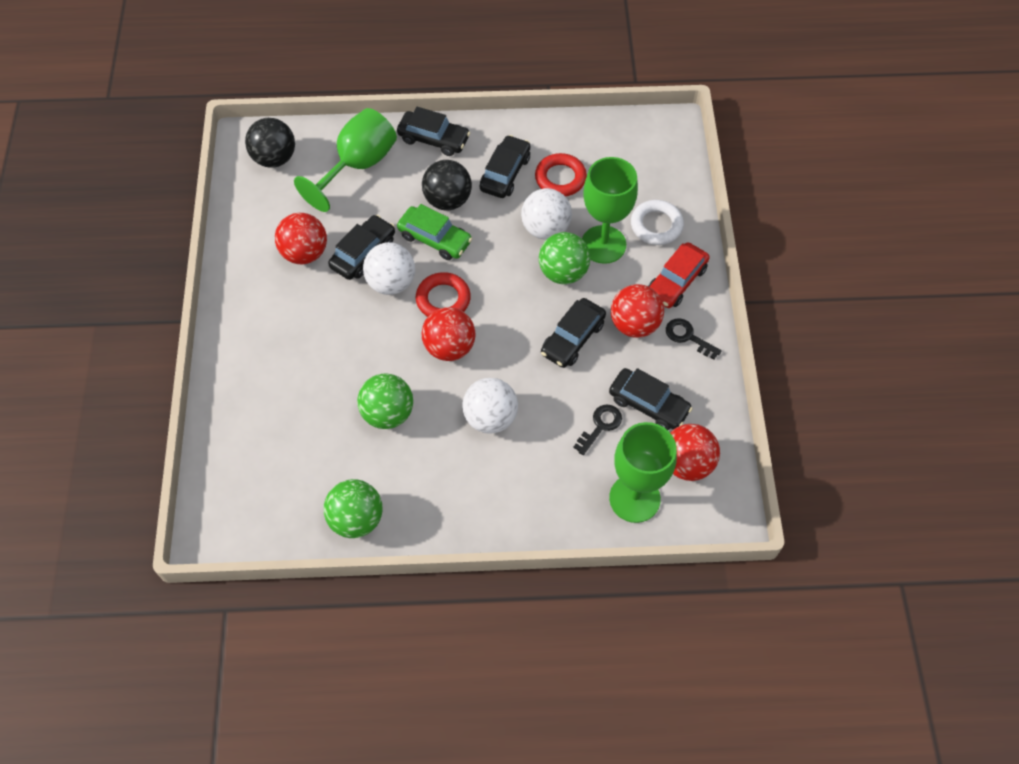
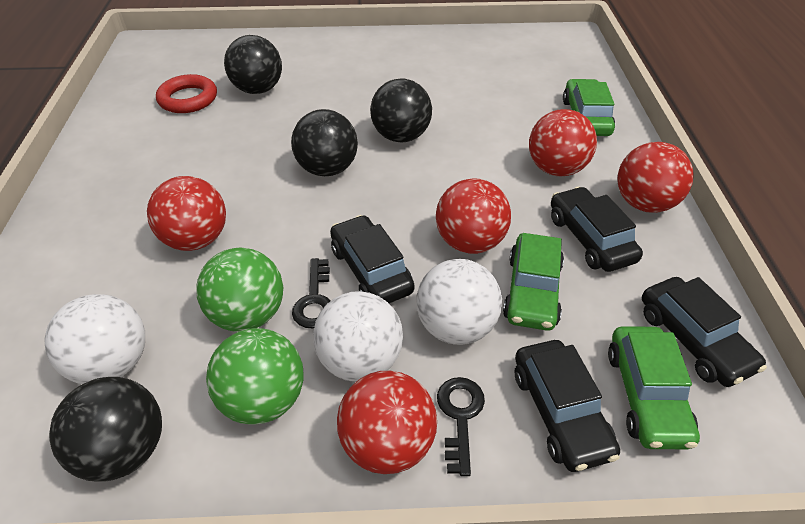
black ball: 2 -> 4
black car: 5 -> 4
green ball: 3 -> 2
green car: 1 -> 3
green goblet: 3 -> 0
red ball: 4 -> 5
red car: 1 -> 0
red ring: 2 -> 1
white ring: 1 -> 0

